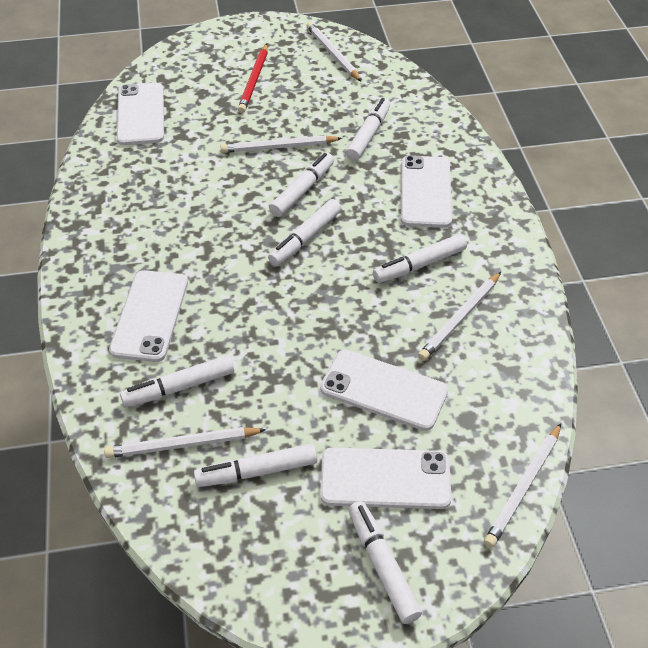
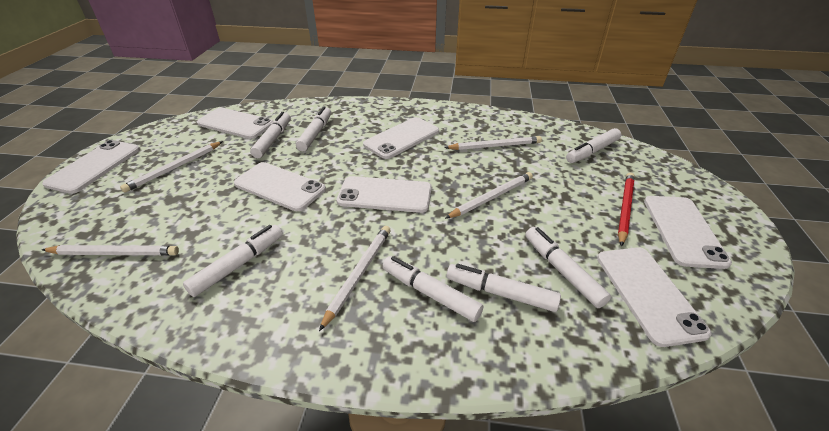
white phone: 5 -> 7

